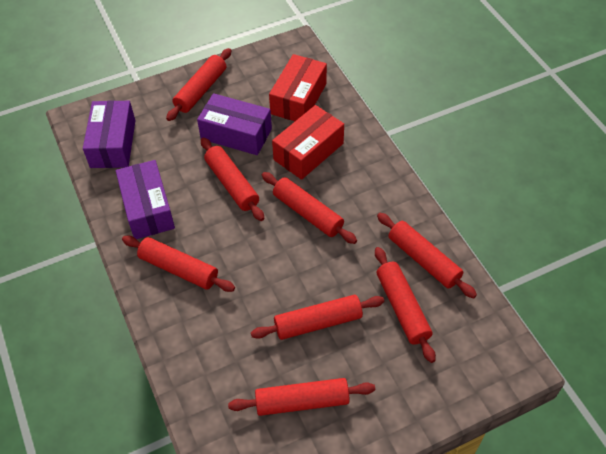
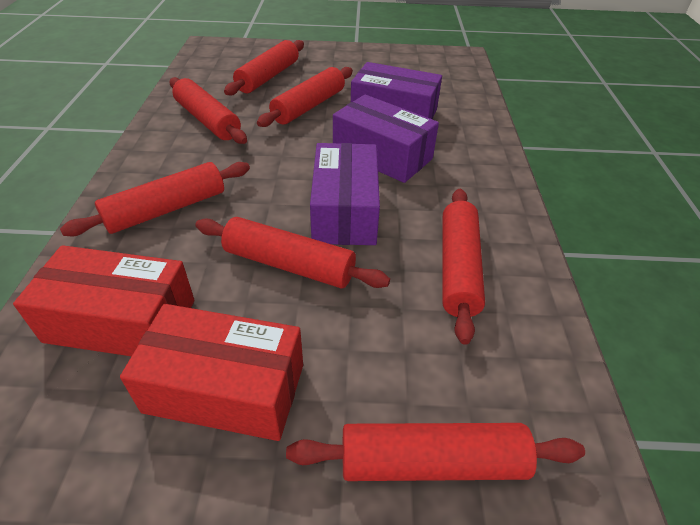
red rolling pin: 8 -> 7

